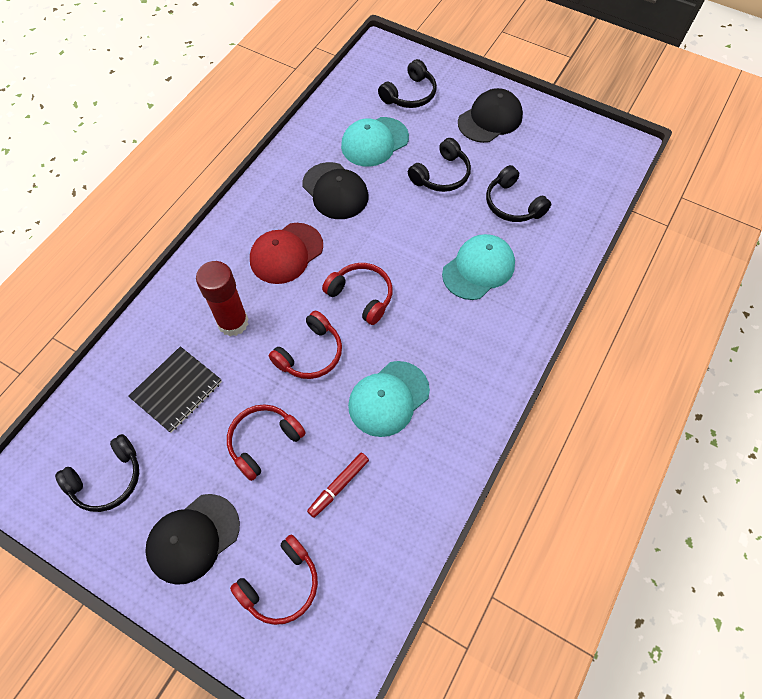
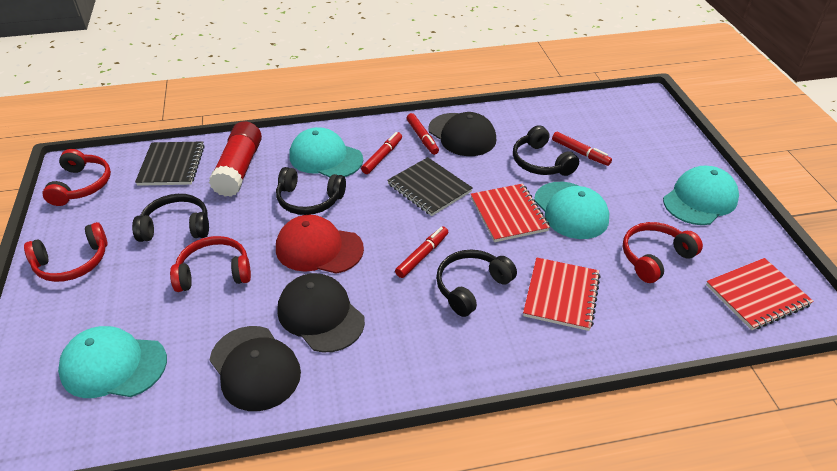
black notebook: 1 -> 2
red marker: 1 -> 4
red notebook: 0 -> 3
turquoise cap: 3 -> 4

